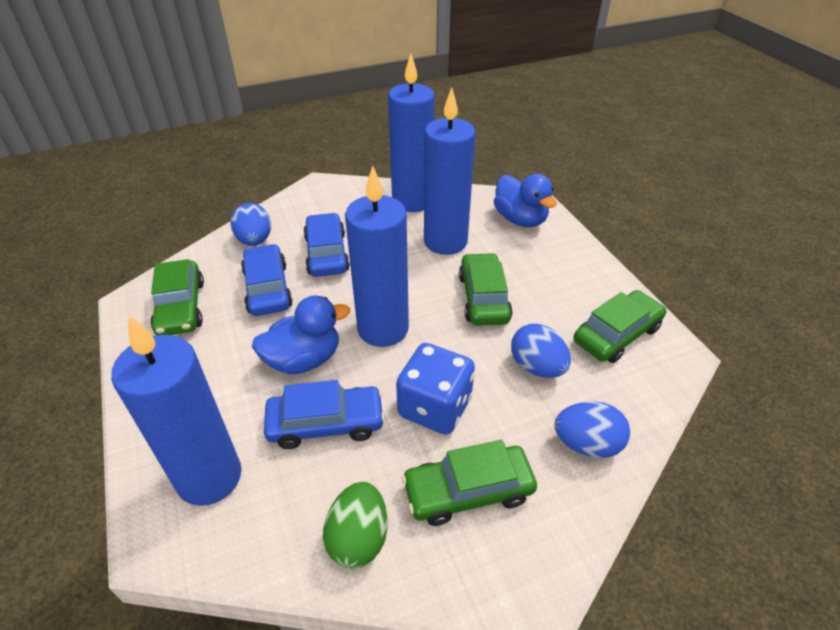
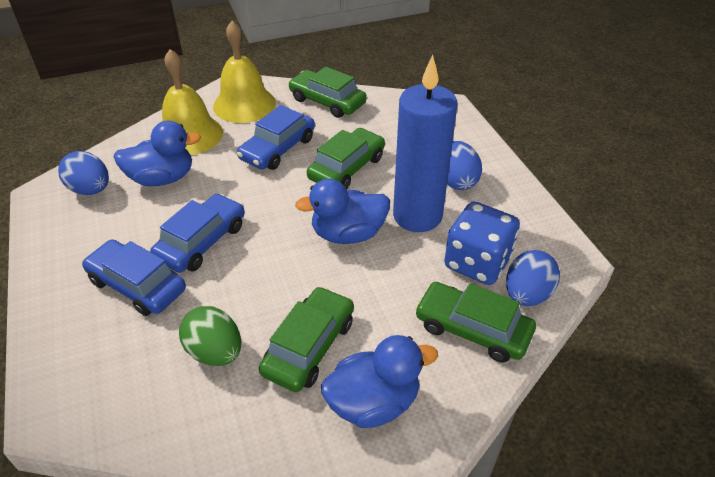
blue candle: 4 -> 1
blue duck: 2 -> 3
yellow bell: 0 -> 2

